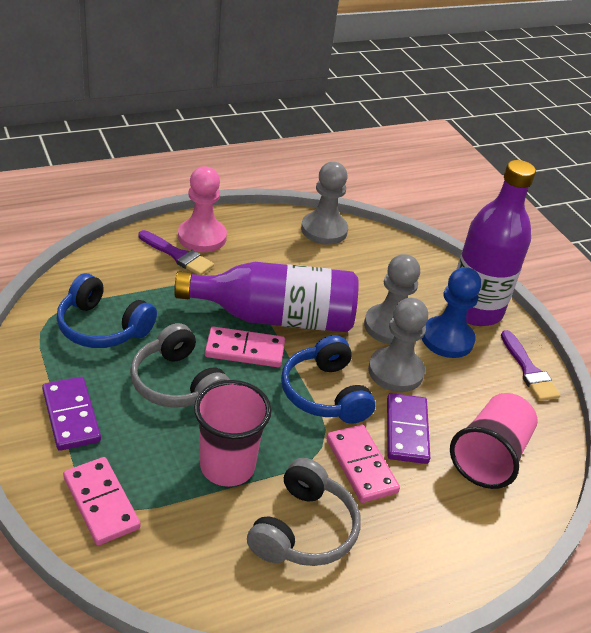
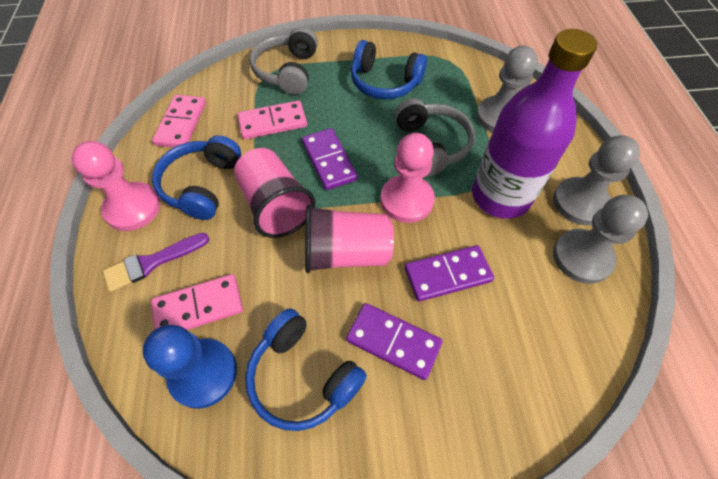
blue headphones: 2 -> 3
pink pawn: 1 -> 2
purple bottle: 2 -> 1
purple brush: 2 -> 1
purple domino: 2 -> 3

